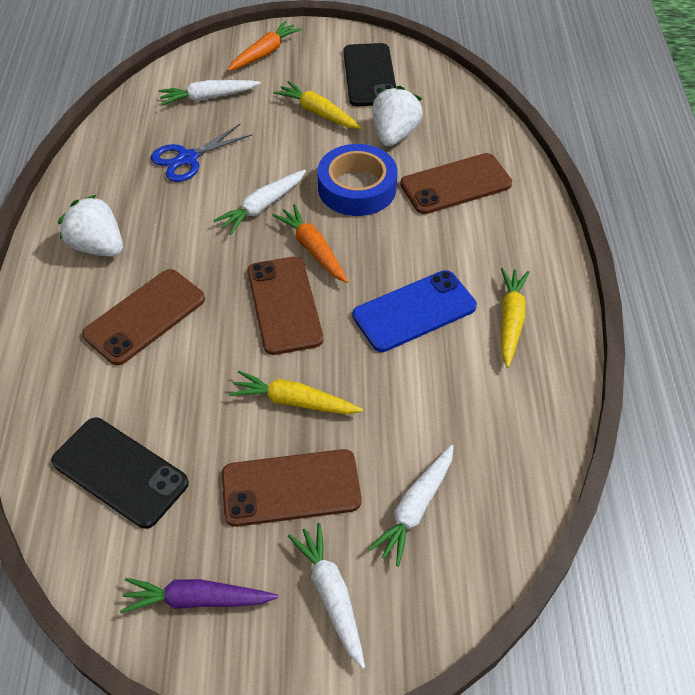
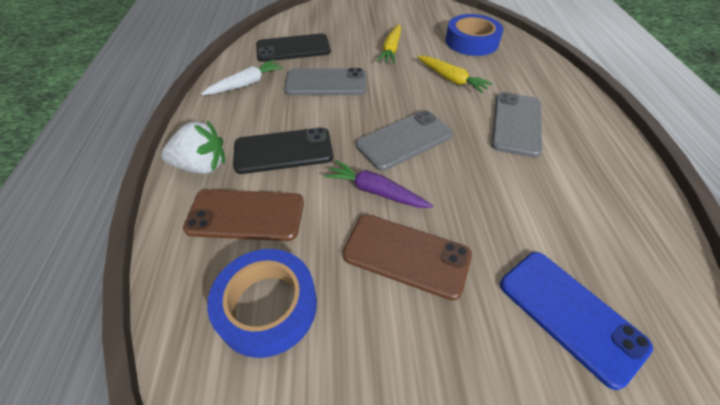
blue scissors: 1 -> 0
blue tape: 1 -> 2
brown phone: 4 -> 2
grey phone: 0 -> 3
orange carrot: 2 -> 0
white carrot: 4 -> 1
white strawberry: 2 -> 1
yellow carrot: 3 -> 2

